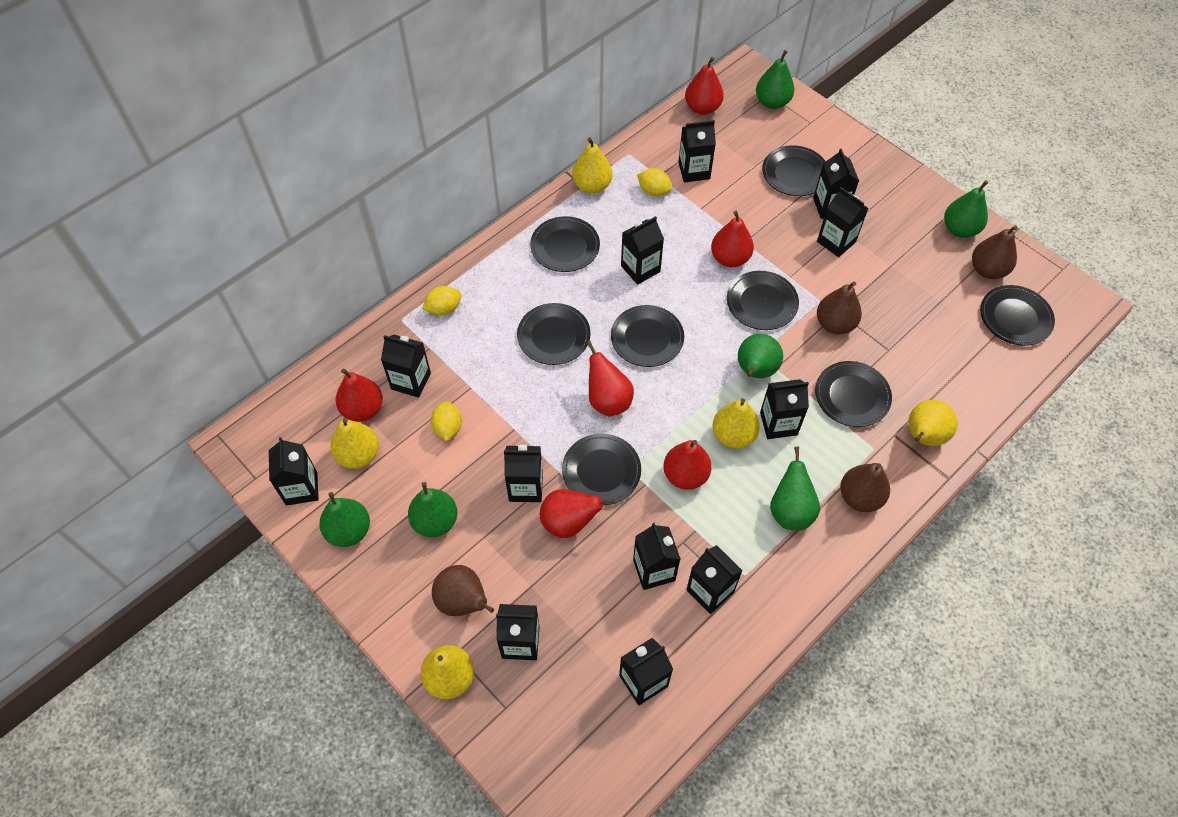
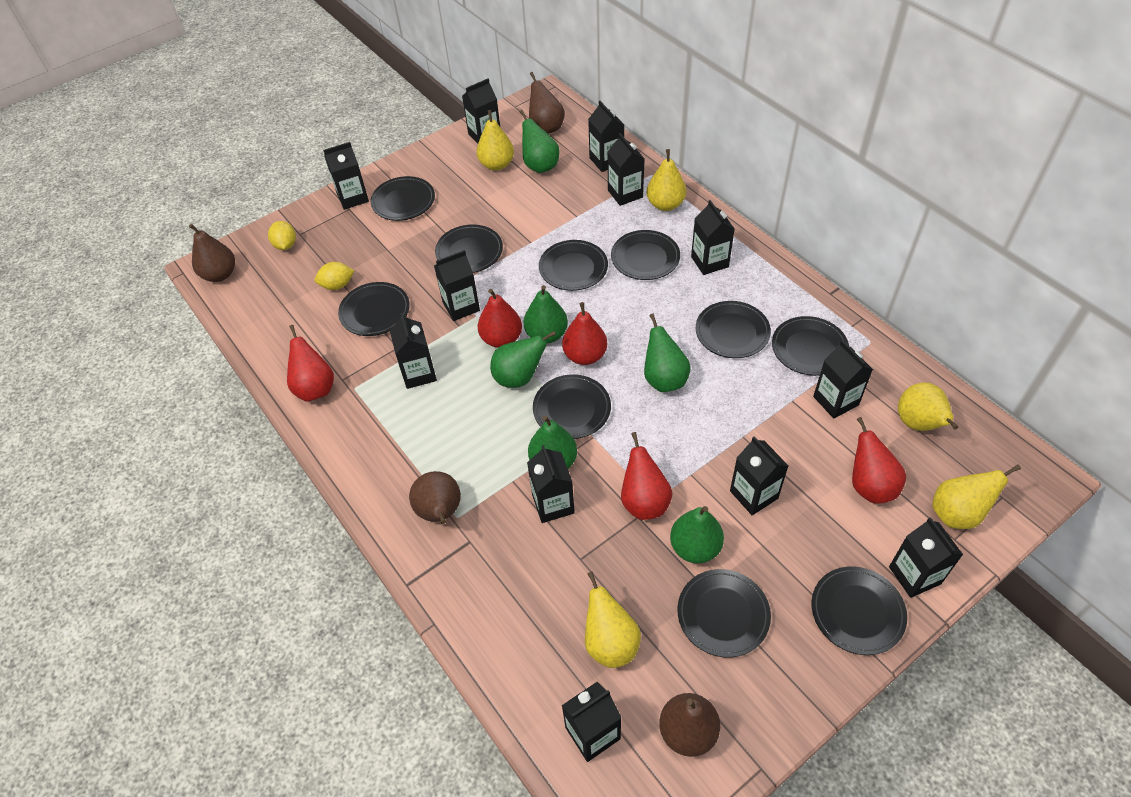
black plate: 8 -> 10
red pear: 6 -> 5
yellow lemon: 3 -> 2

